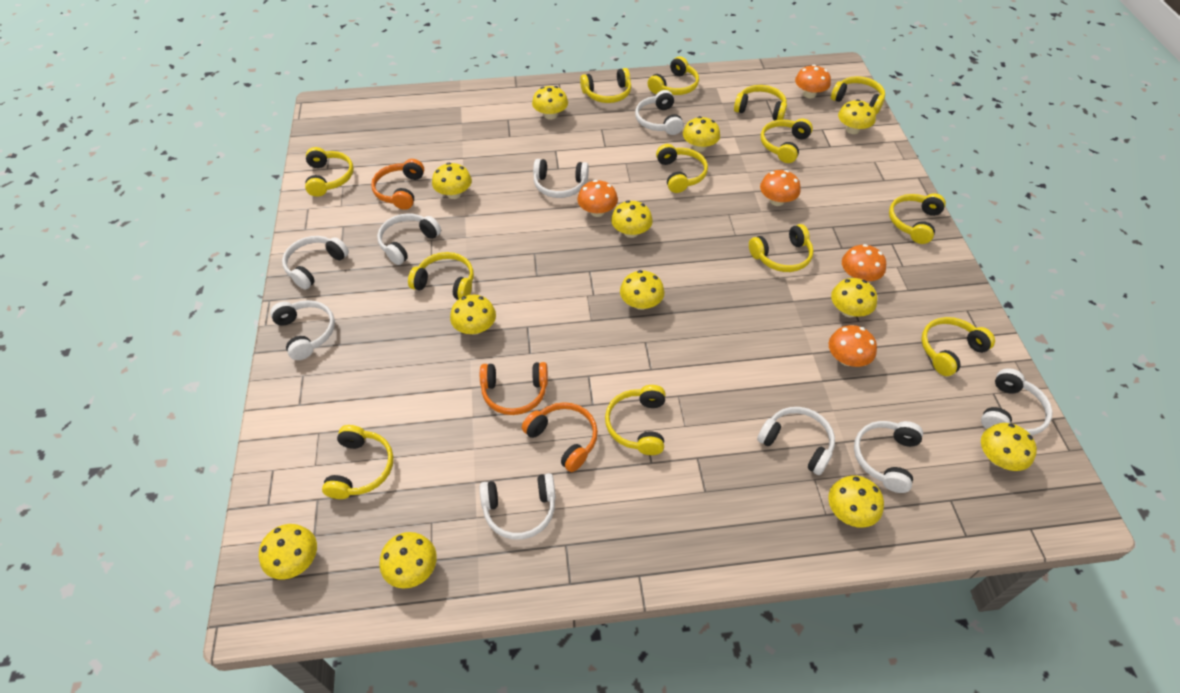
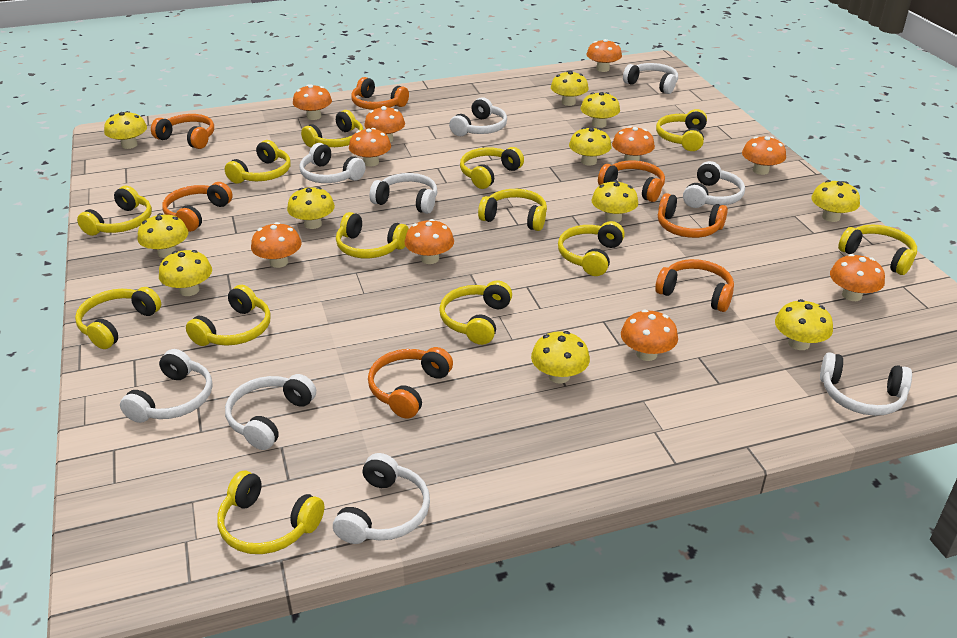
orange headphones: 3 -> 7
orange mushroom: 5 -> 10
yellow mushroom: 12 -> 11

